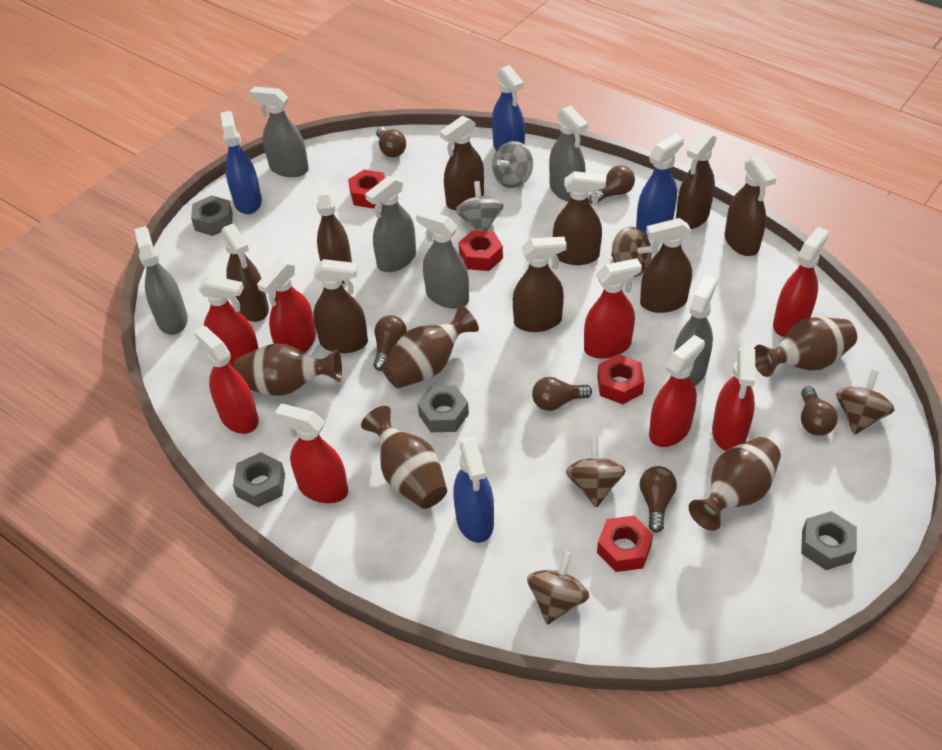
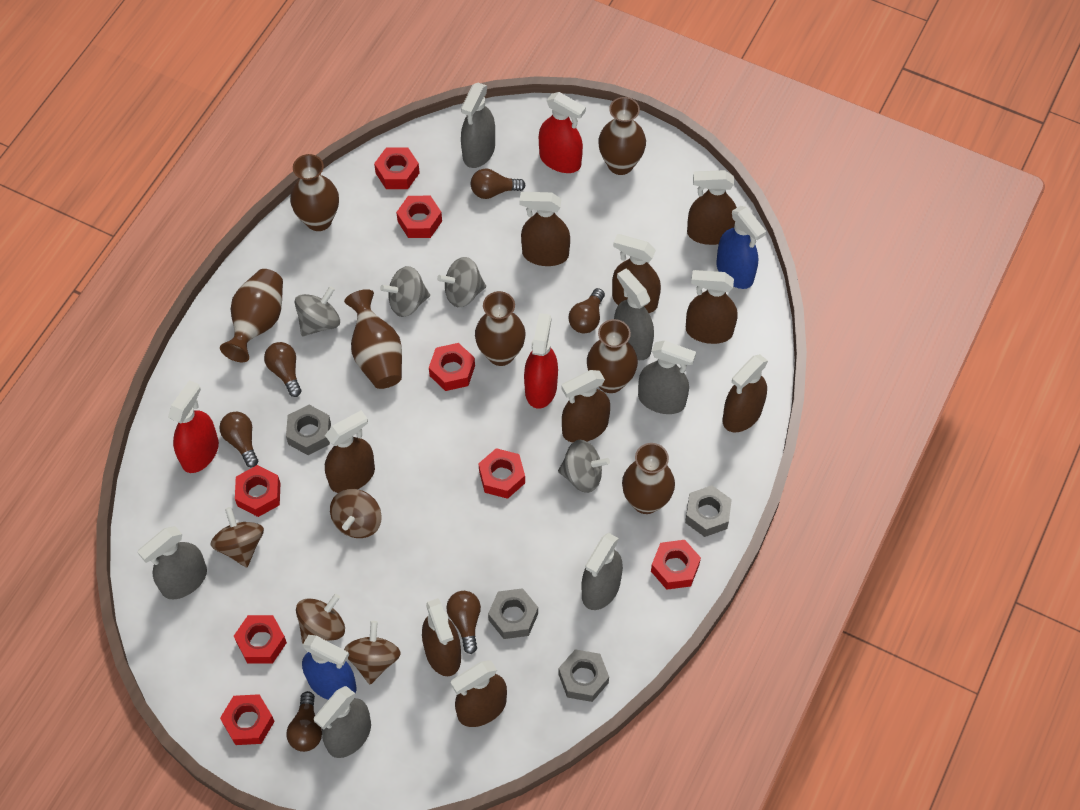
blue spray bottle: 4 -> 2
brown vase: 5 -> 7
grey spinning top: 2 -> 4
red nut: 4 -> 8
red spray bottle: 8 -> 3

